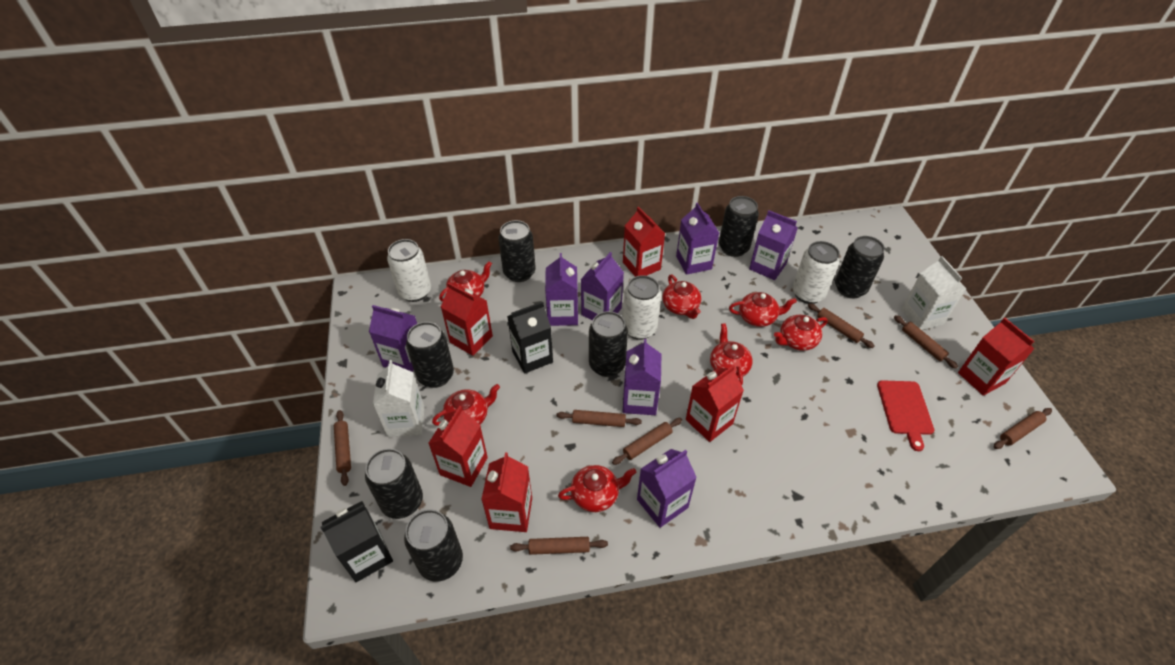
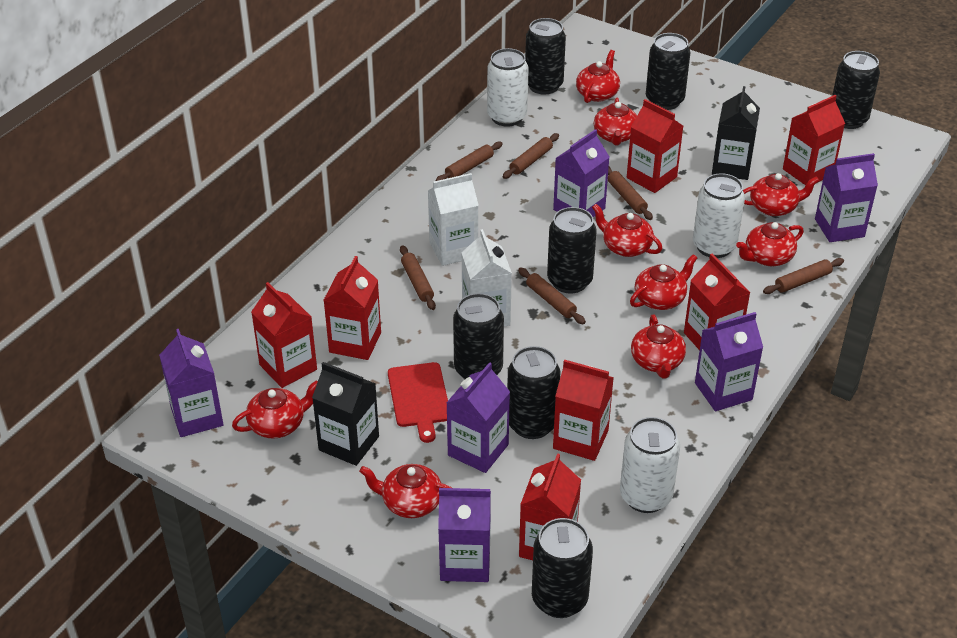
brown rolling pin: 7 -> 6
purple carton: 7 -> 6
red carton: 6 -> 7
red teapot: 7 -> 9

